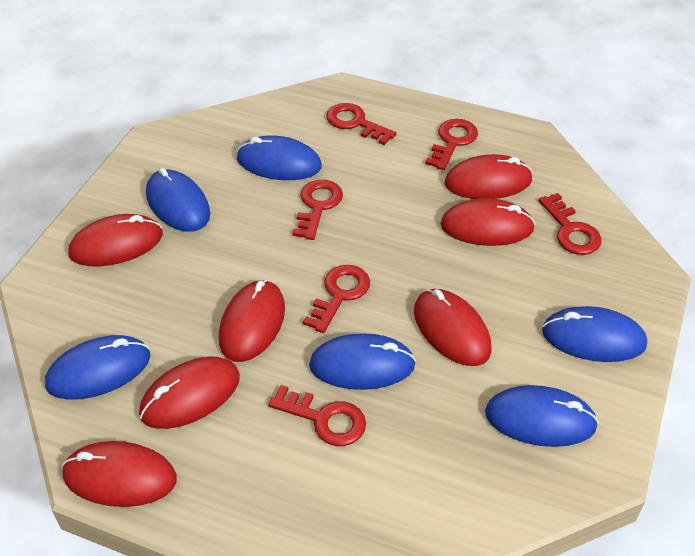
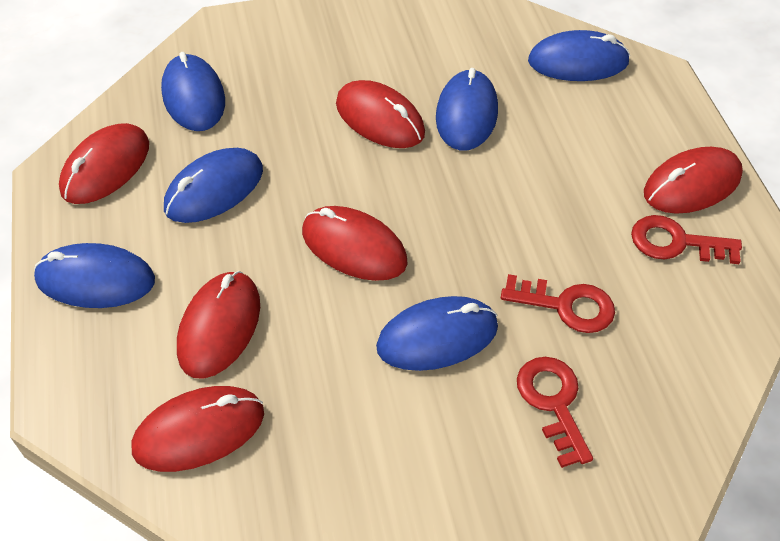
red key: 6 -> 3
red mouse: 7 -> 6

